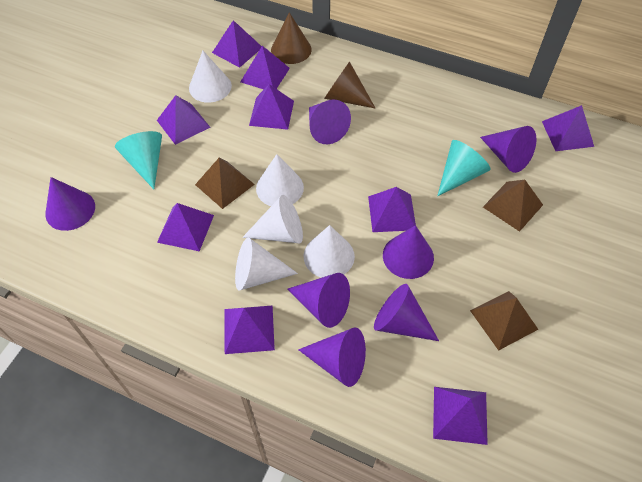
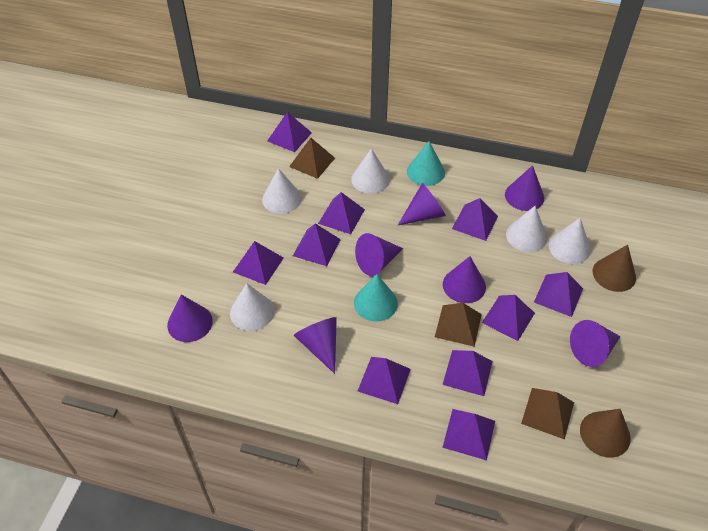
purple pyramid: 9 -> 10

